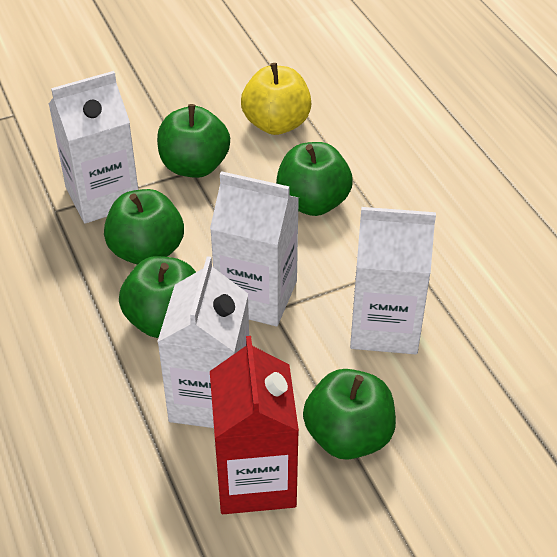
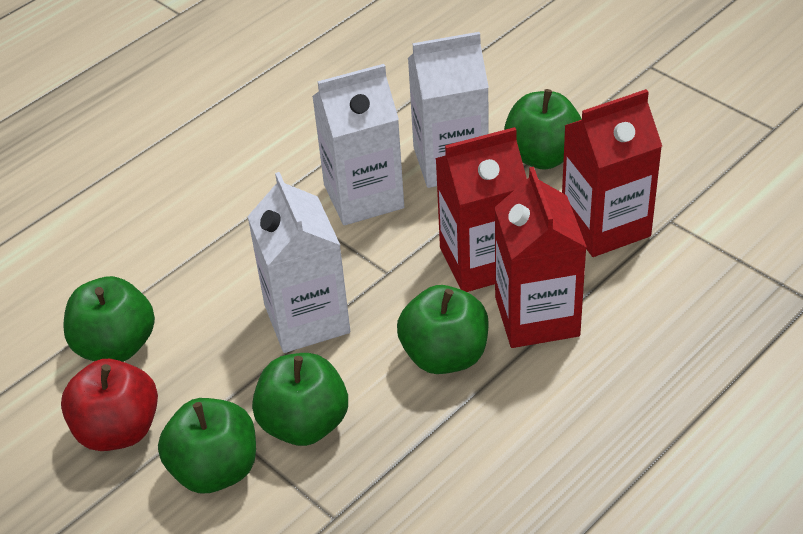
red apple: 0 -> 1
red carton: 1 -> 3
white carton: 4 -> 3
yellow apple: 1 -> 0

